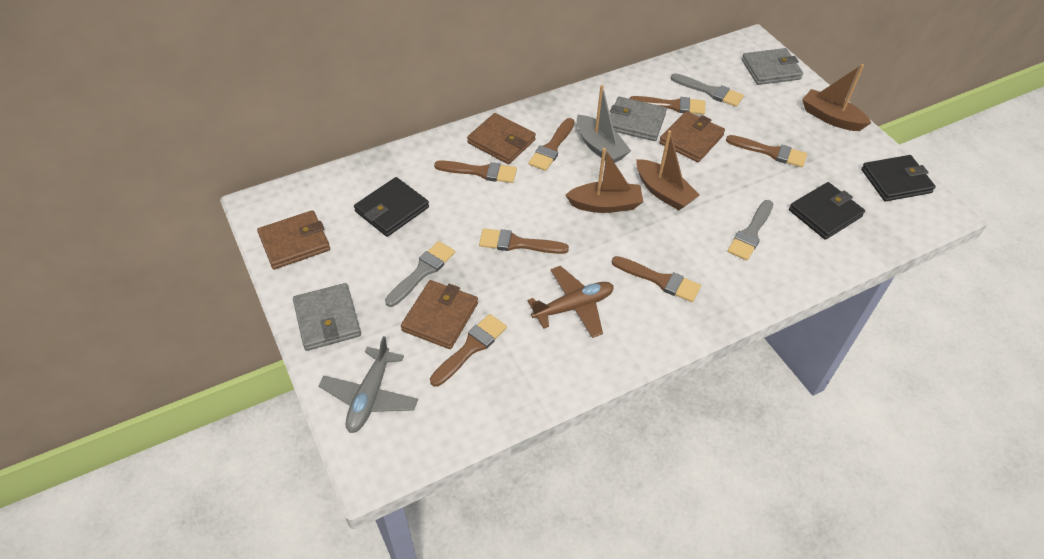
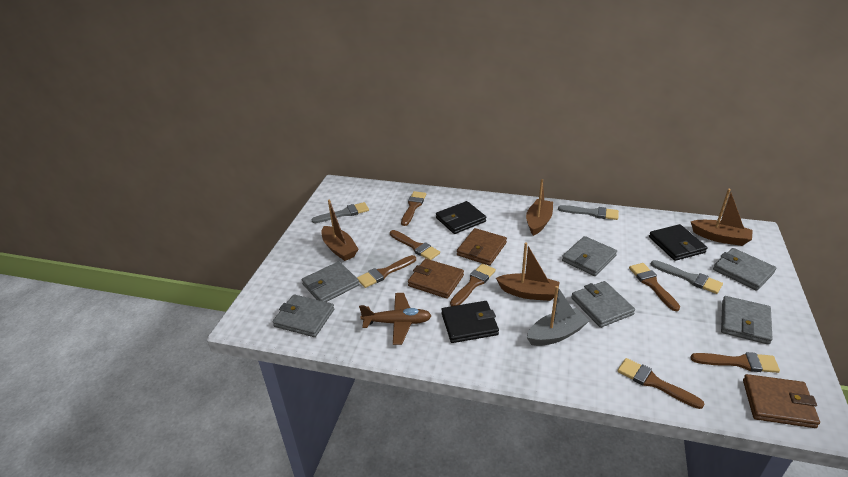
brown boat: 3 -> 4
brown wallet: 4 -> 3
grey plane: 1 -> 0
grey wallet: 3 -> 6

